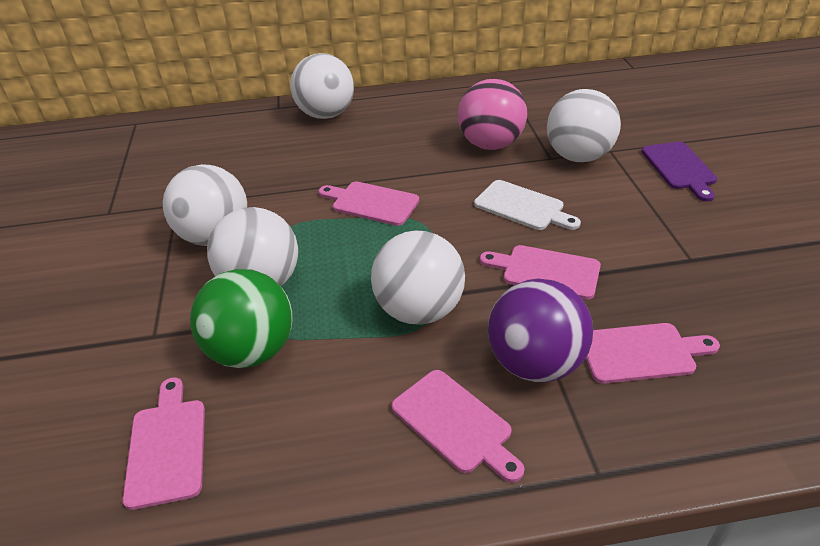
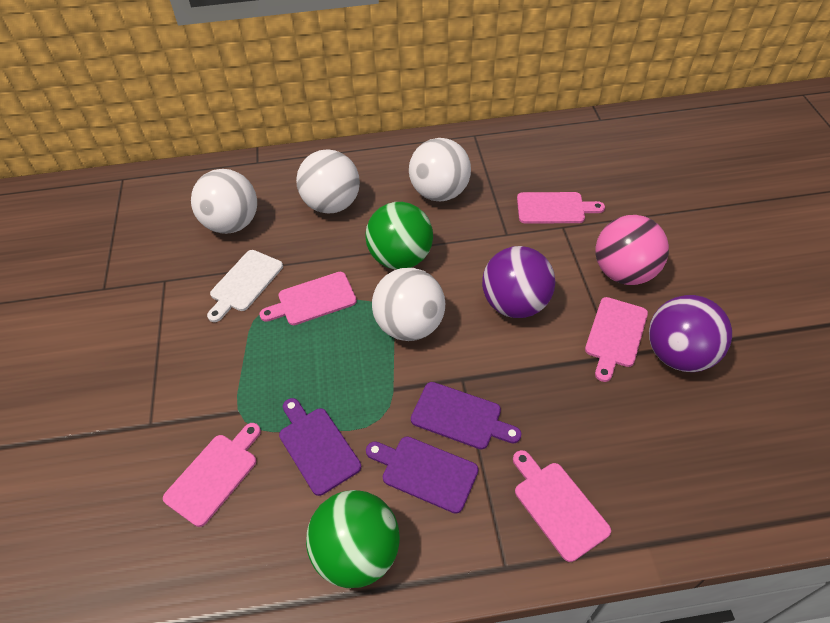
green ball: 1 -> 2
purple ball: 1 -> 2
purple cutting board: 1 -> 3
white ball: 5 -> 4

